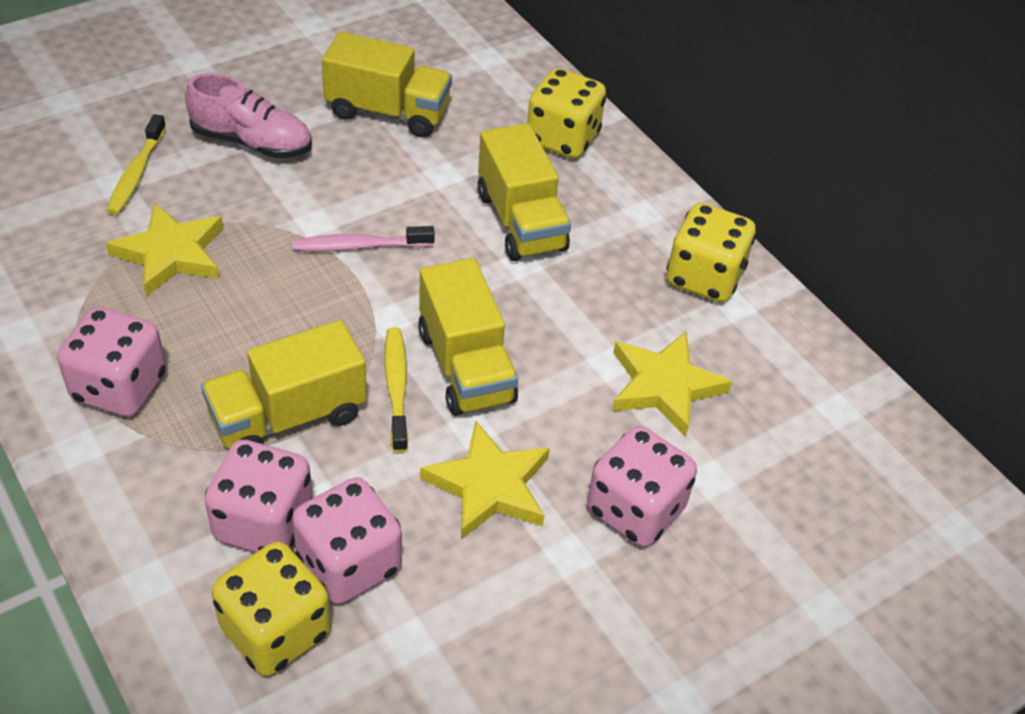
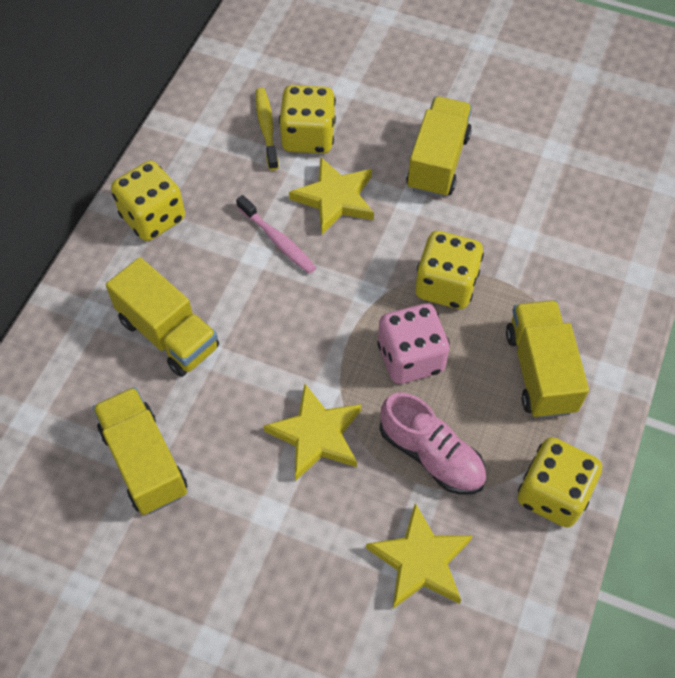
pink dice: 4 -> 1
yellow dice: 3 -> 4
yellow toothbrush: 2 -> 1

